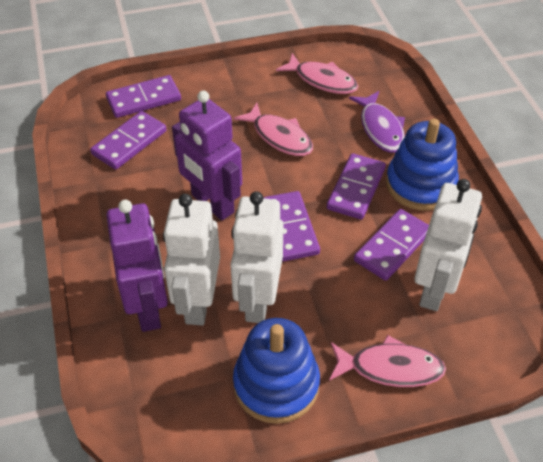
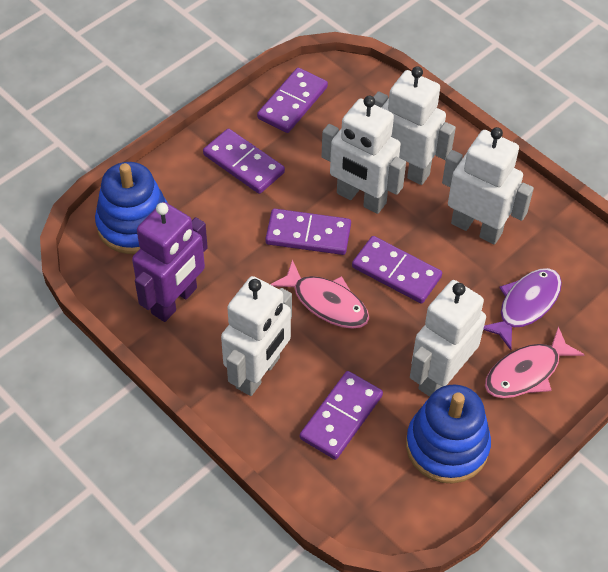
pink fish: 3 -> 2
purple robot: 2 -> 1
white robot: 3 -> 5

